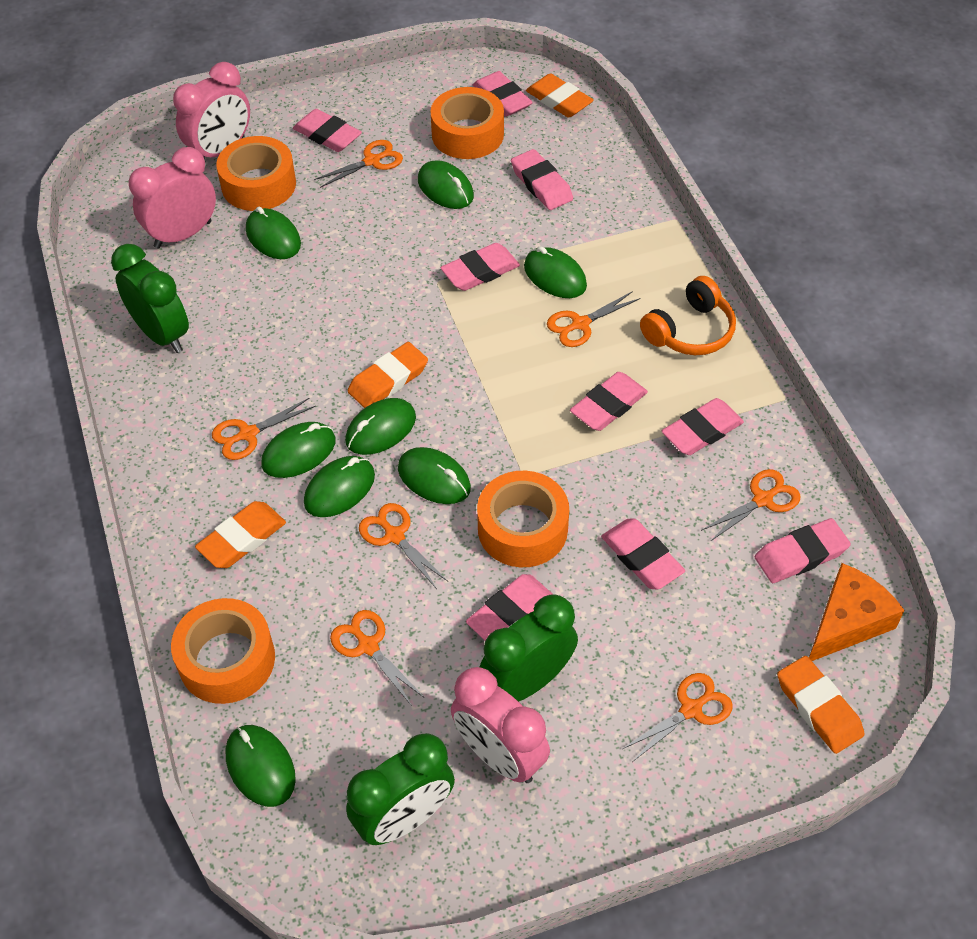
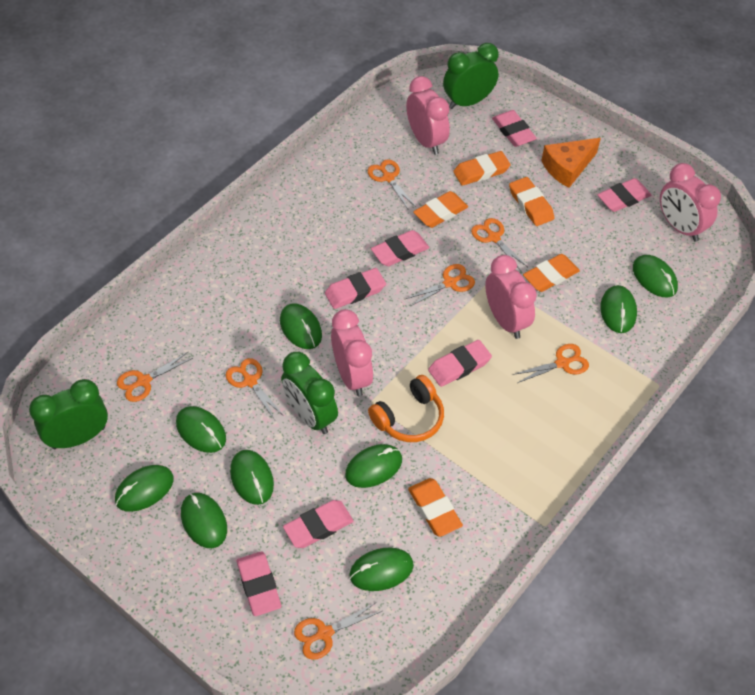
green mouse: 8 -> 9
orange eraser: 4 -> 5
orange tape: 4 -> 0
pink clock: 3 -> 4
pink eraser: 9 -> 7

